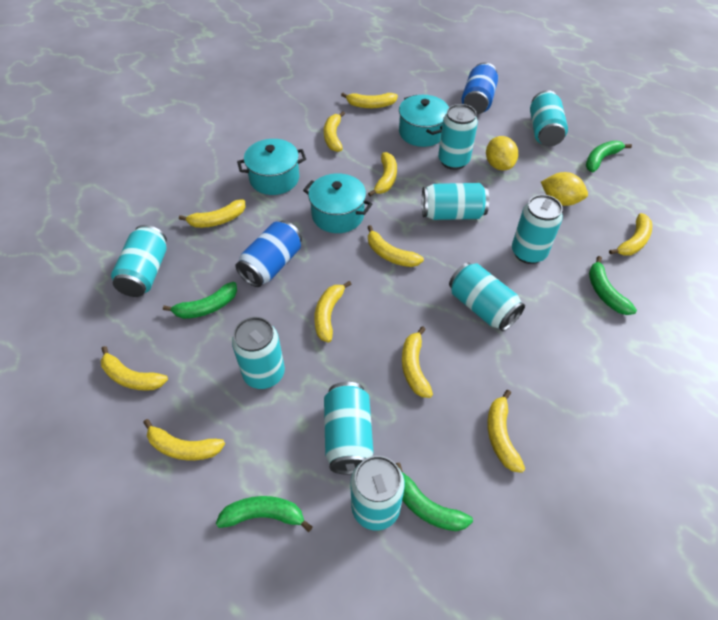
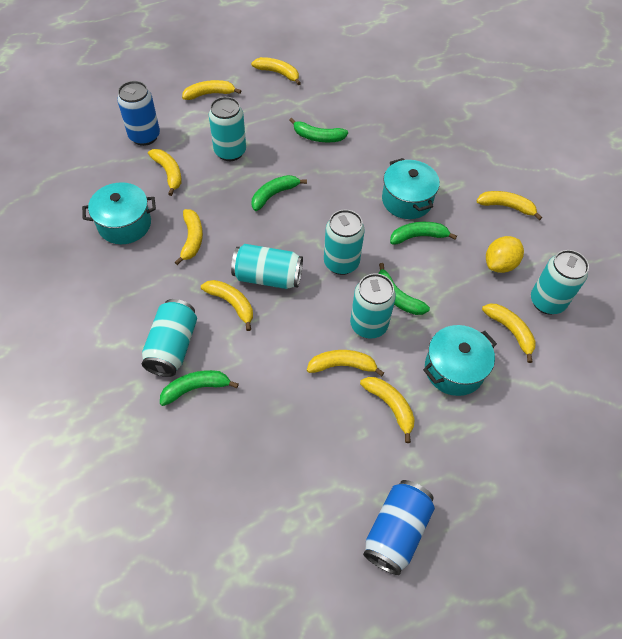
turquoise can: 9 -> 6
yellow banana: 11 -> 9
yellow lemon: 2 -> 1

